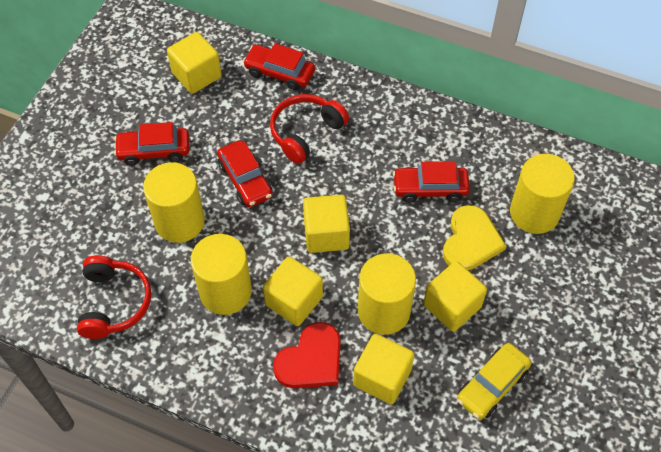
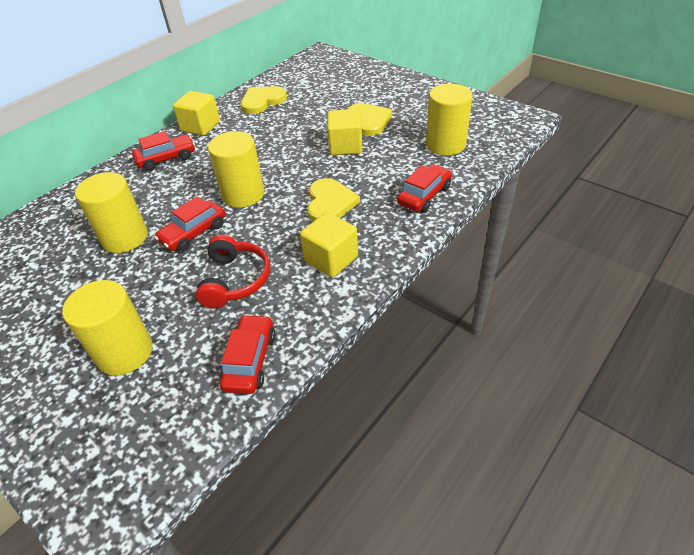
red headphones: 2 -> 1
red heart: 1 -> 0
yellow car: 1 -> 0
yellow cube: 5 -> 3
yellow heart: 1 -> 3

